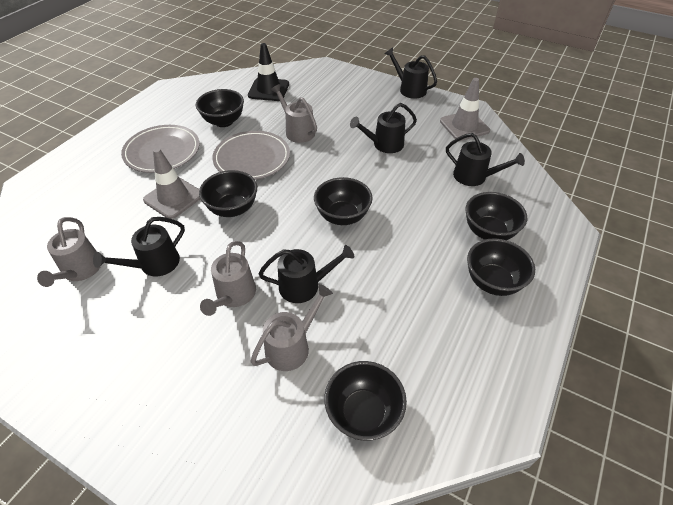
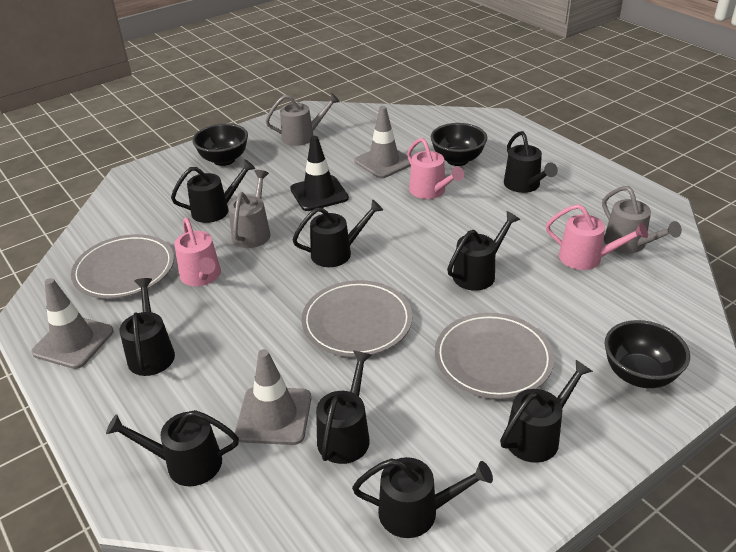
black bowl: 6 -> 3
black watering can: 5 -> 9
grey plate: 2 -> 3
grey traffic cone: 2 -> 3
grey watering can: 4 -> 3
pink watering can: 0 -> 3

